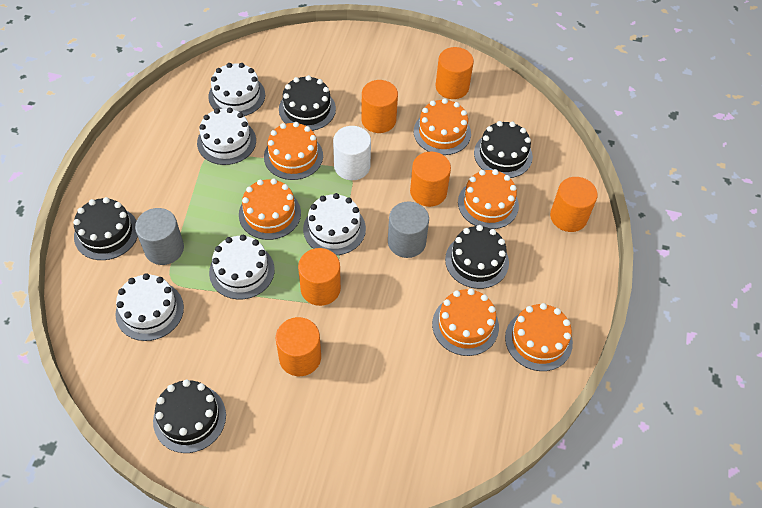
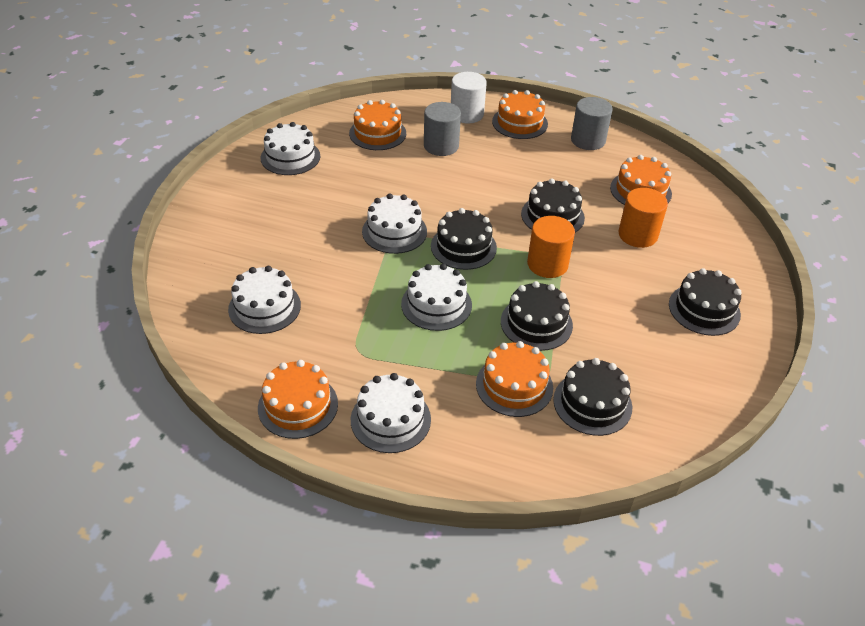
orange cake: 6 -> 5
orange cylinder: 6 -> 2

